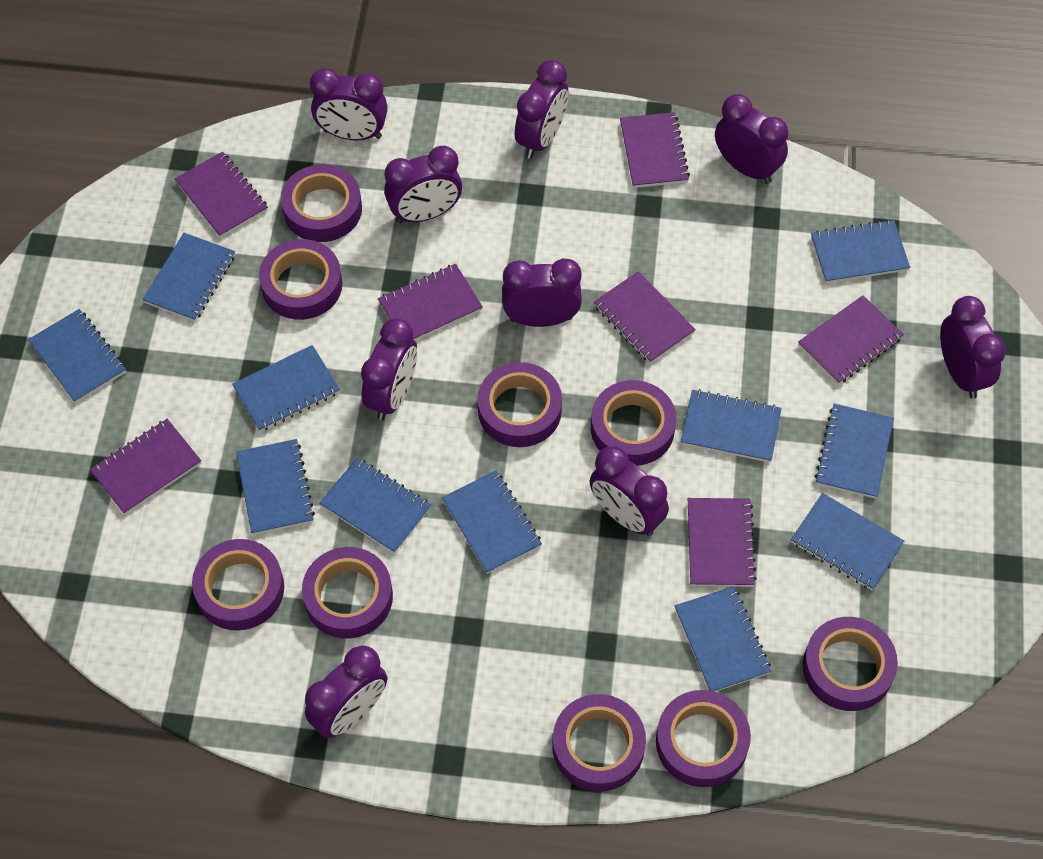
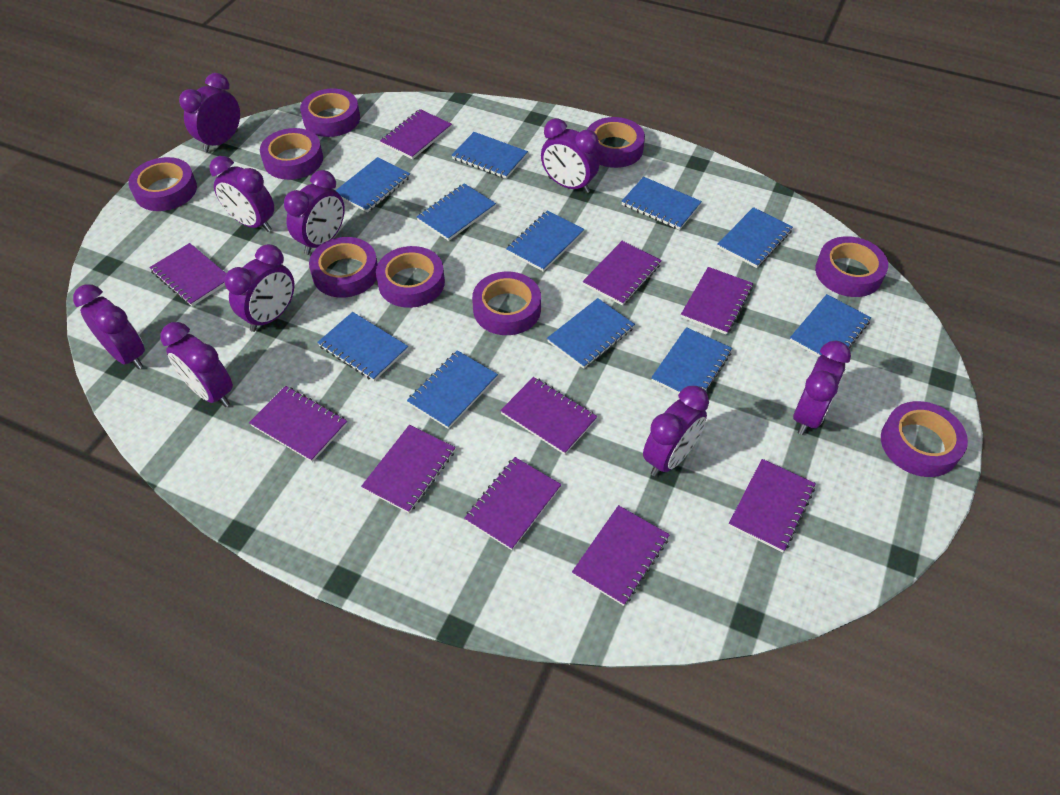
purple notebook: 7 -> 10

